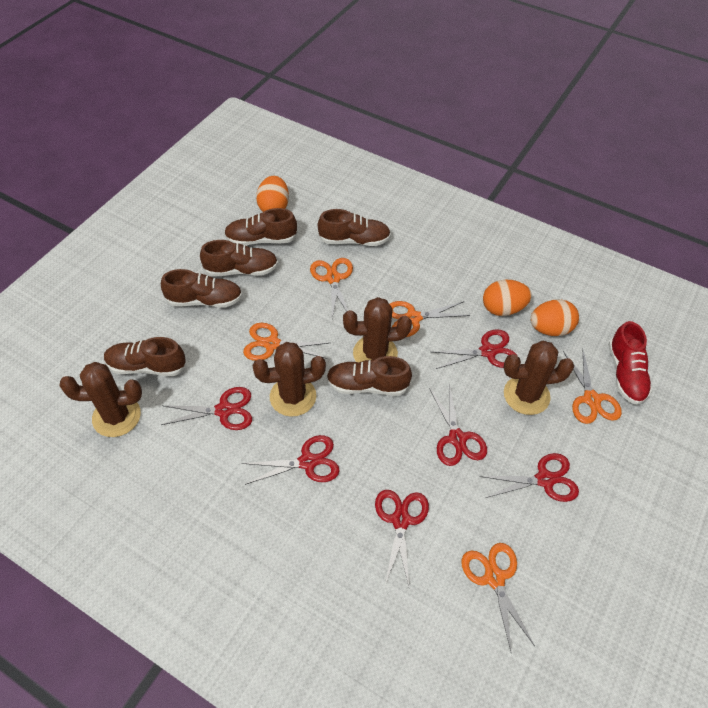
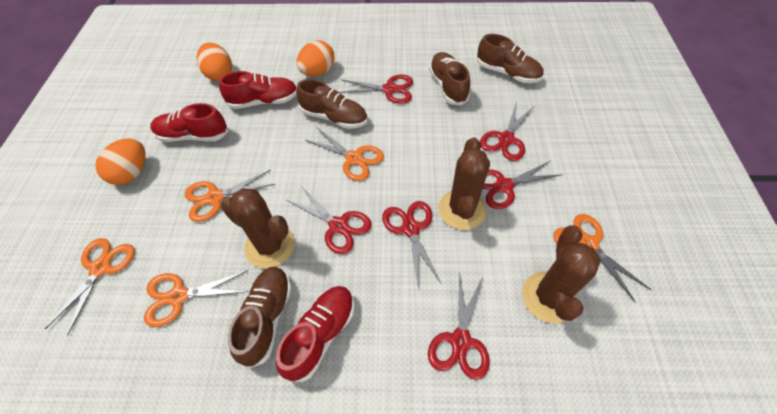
brown cactus: 4 -> 3
brown shoe: 6 -> 4
red shoe: 1 -> 3

